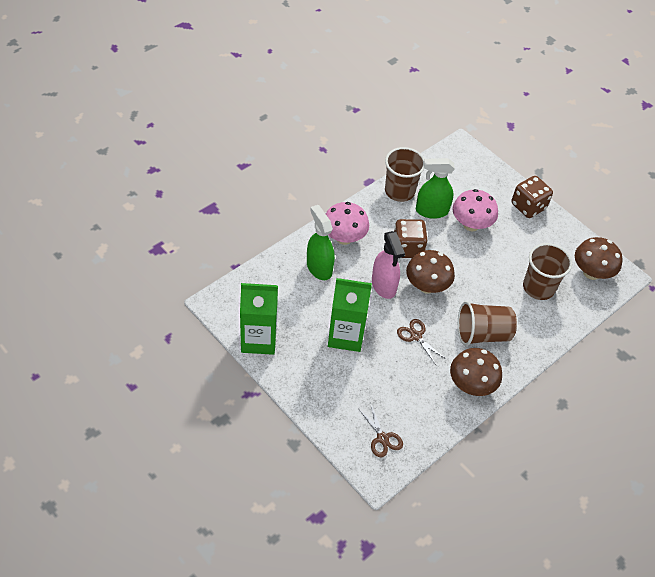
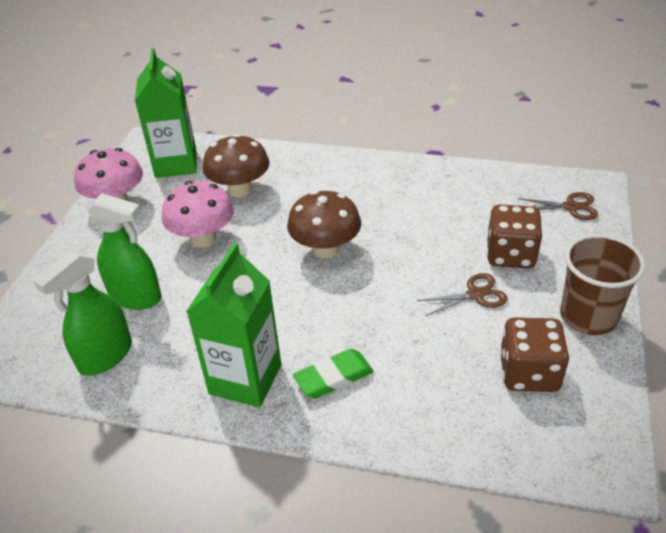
brown cup: 3 -> 1
brown mushroom: 3 -> 2
green eraser: 0 -> 1
pink spray bottle: 1 -> 0

